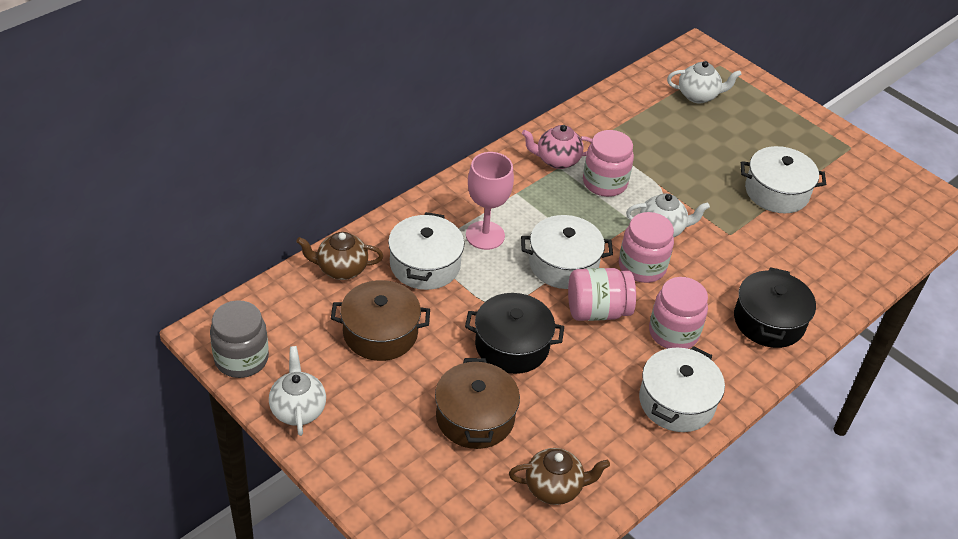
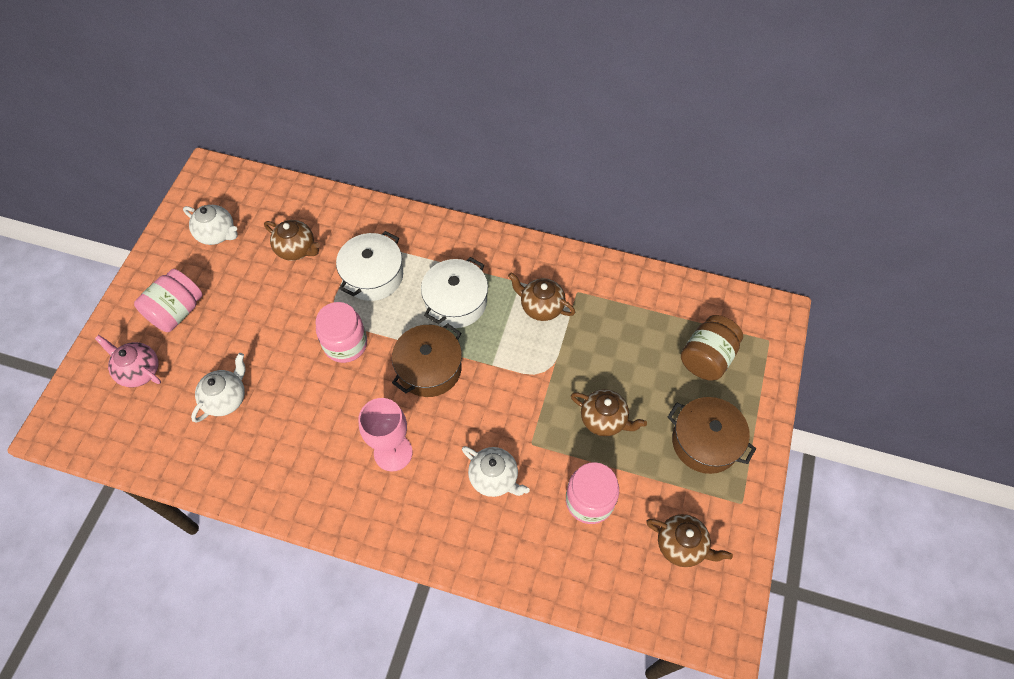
black pot: 2 -> 0
brown jar: 0 -> 1
brown teapot: 2 -> 4
grey jar: 1 -> 0
pink jar: 4 -> 3
white pot: 4 -> 2

